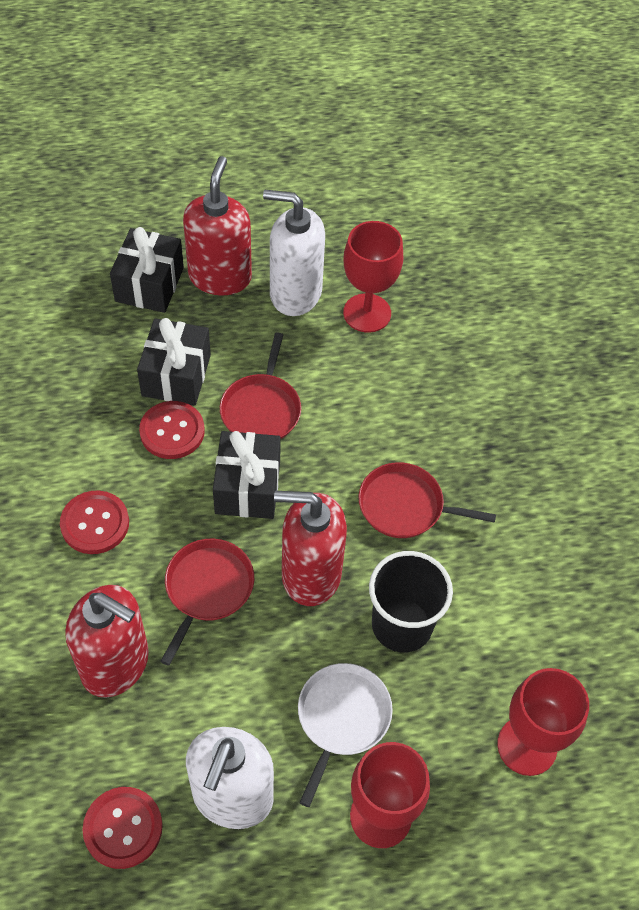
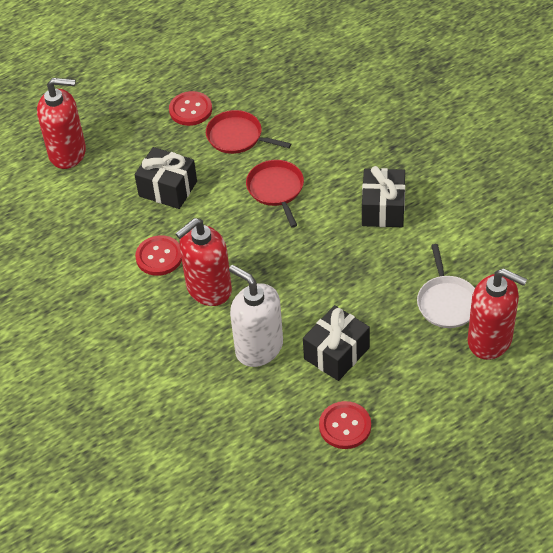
black cup: 1 -> 0
red goblet: 3 -> 0
red pan: 3 -> 2
white soap dispenser: 2 -> 1

